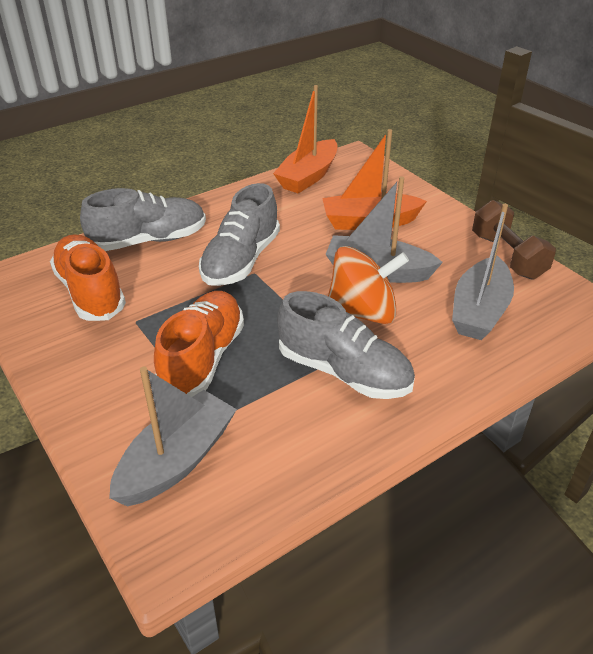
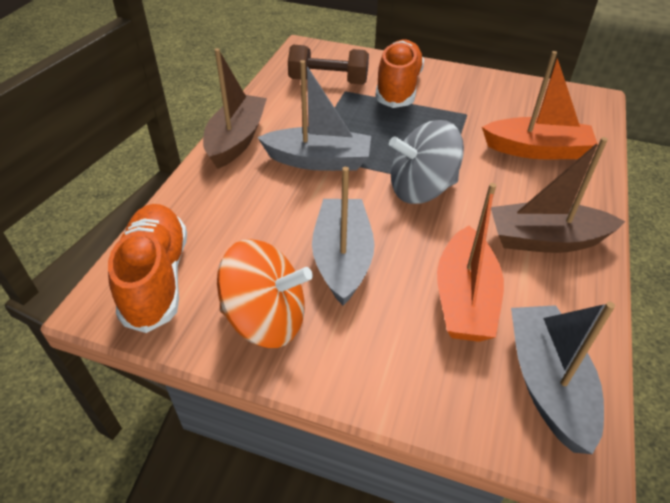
brown boat: 0 -> 2
grey shoe: 3 -> 0
grey spinning top: 0 -> 1

